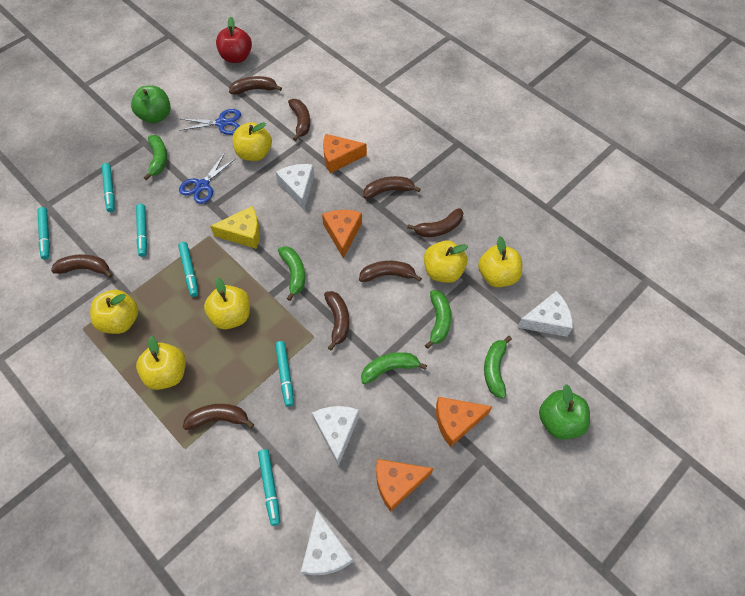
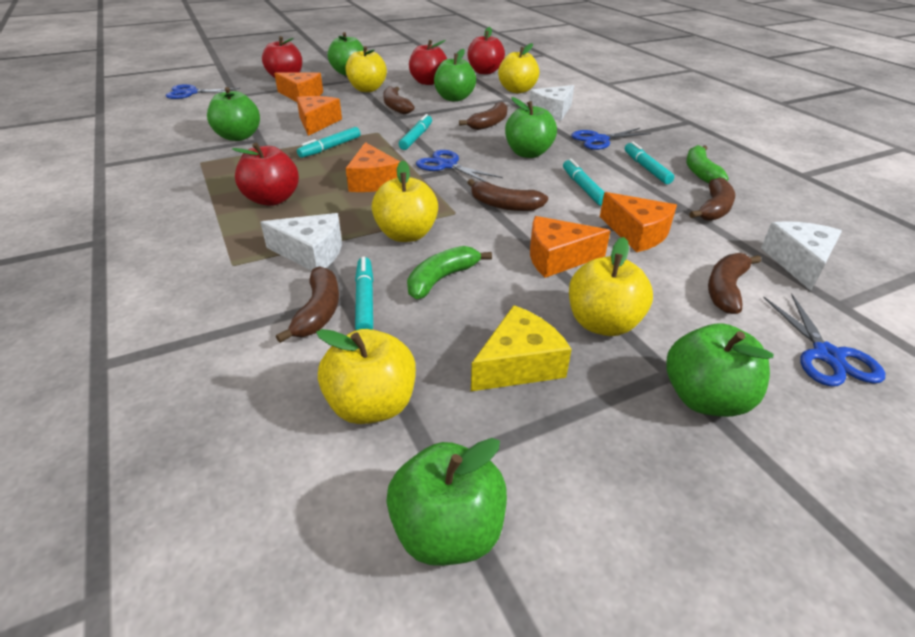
blue scissors: 2 -> 4
brown banana: 8 -> 6
green apple: 2 -> 6
green banana: 5 -> 2
orange cheese: 4 -> 5
red apple: 1 -> 4
turquoise marker: 6 -> 5
white cheese: 4 -> 3
yellow apple: 6 -> 5

